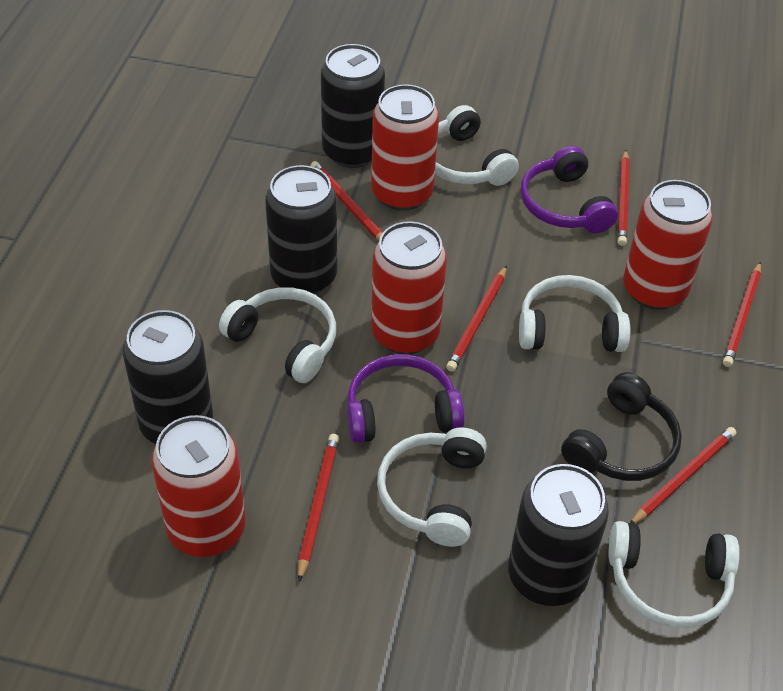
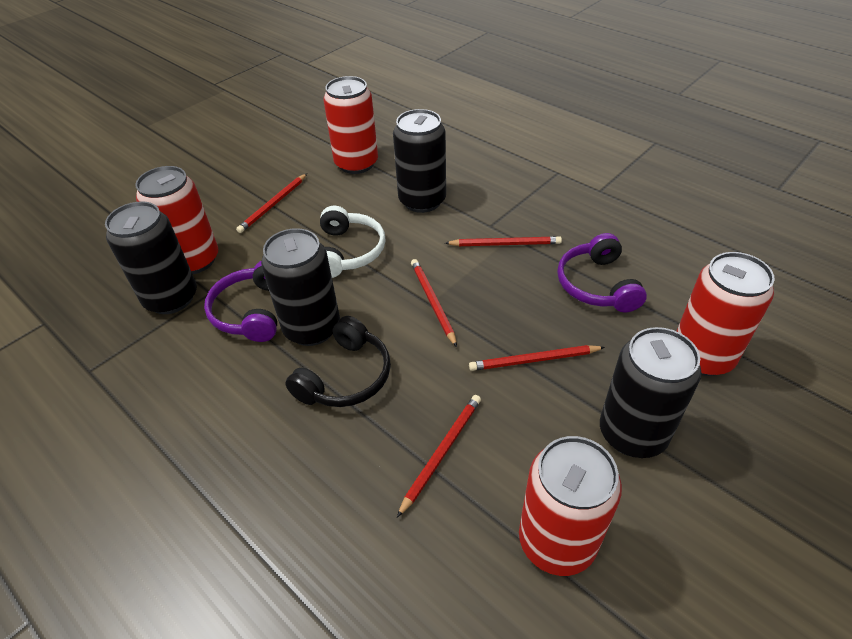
red pencil: 6 -> 5
white headphones: 5 -> 1

